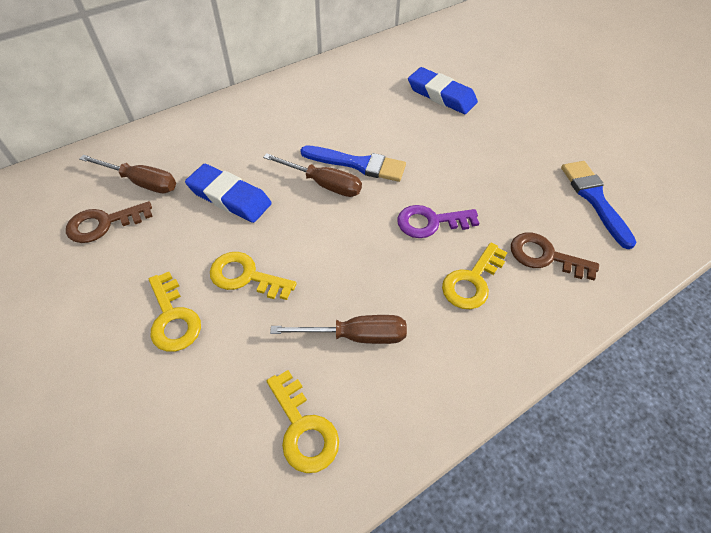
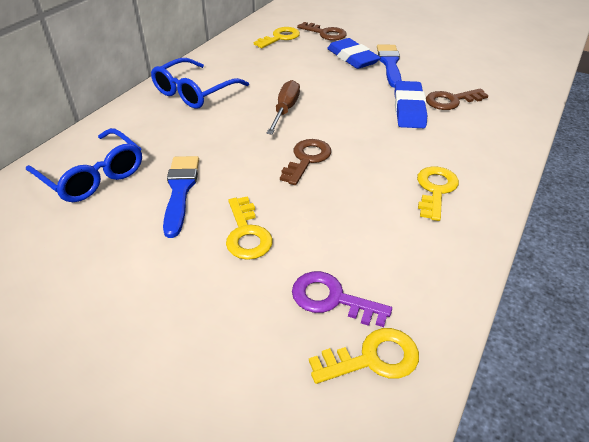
blue glasses: 0 -> 2
brown key: 2 -> 3
brown screwdriver: 3 -> 1

